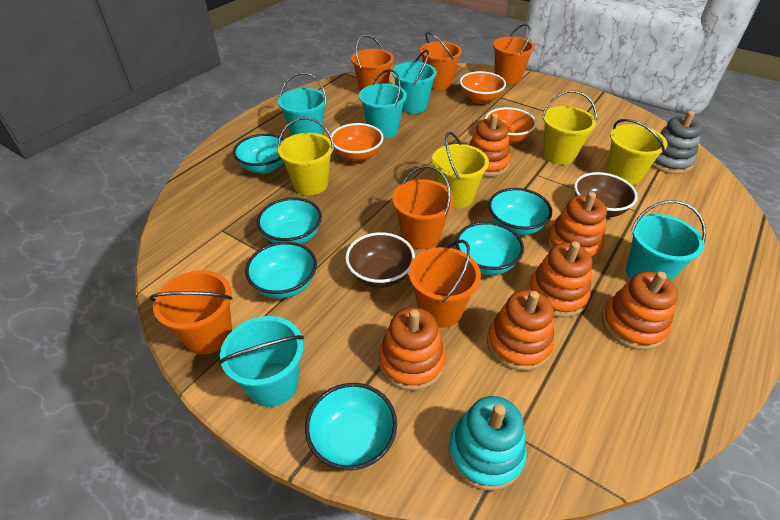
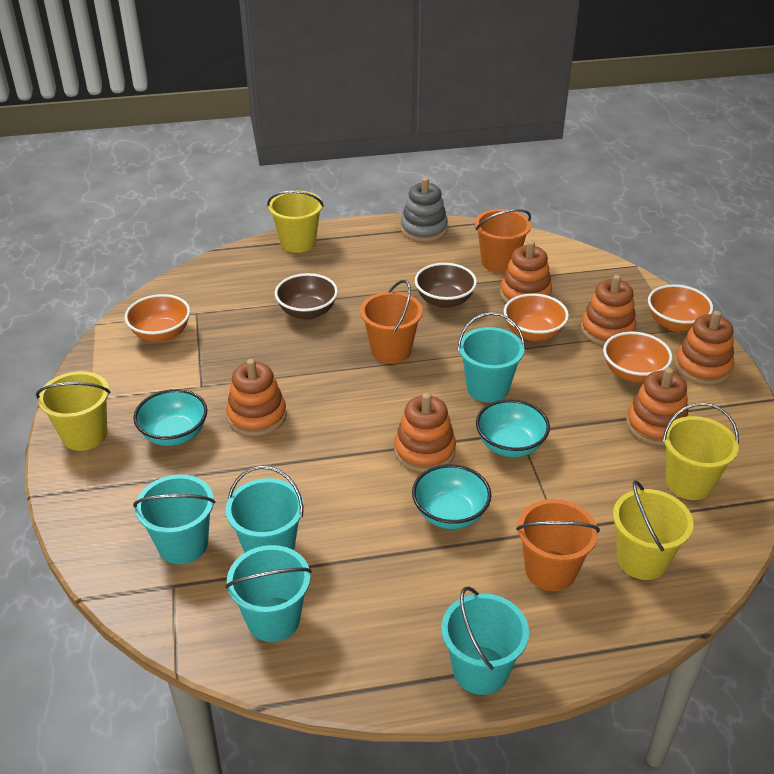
orange bowl: 3 -> 4
orange bucket: 6 -> 3
turquoise bowl: 6 -> 3
turquoise stacking toy: 1 -> 0

